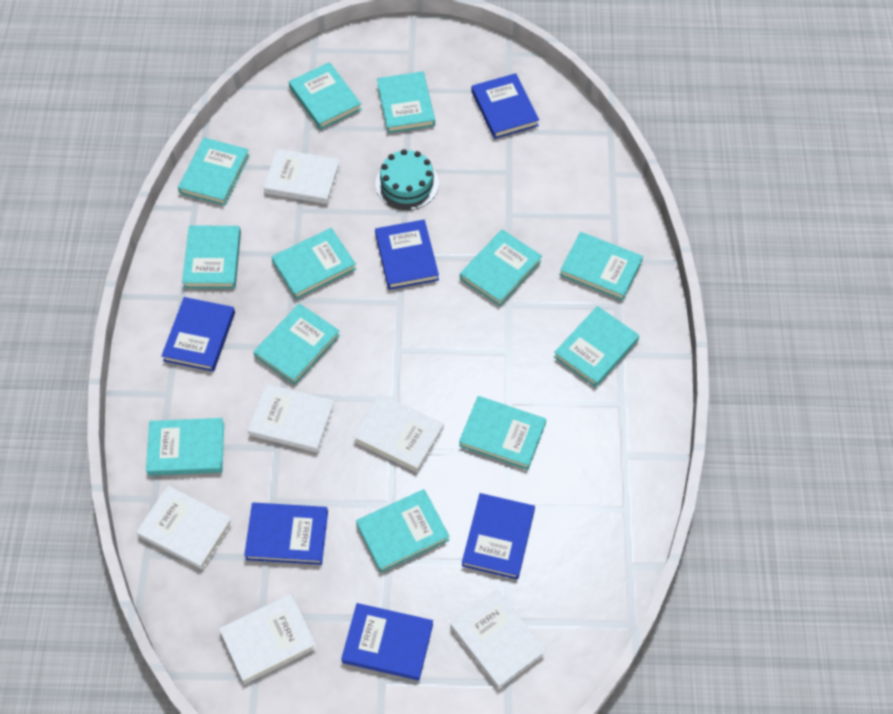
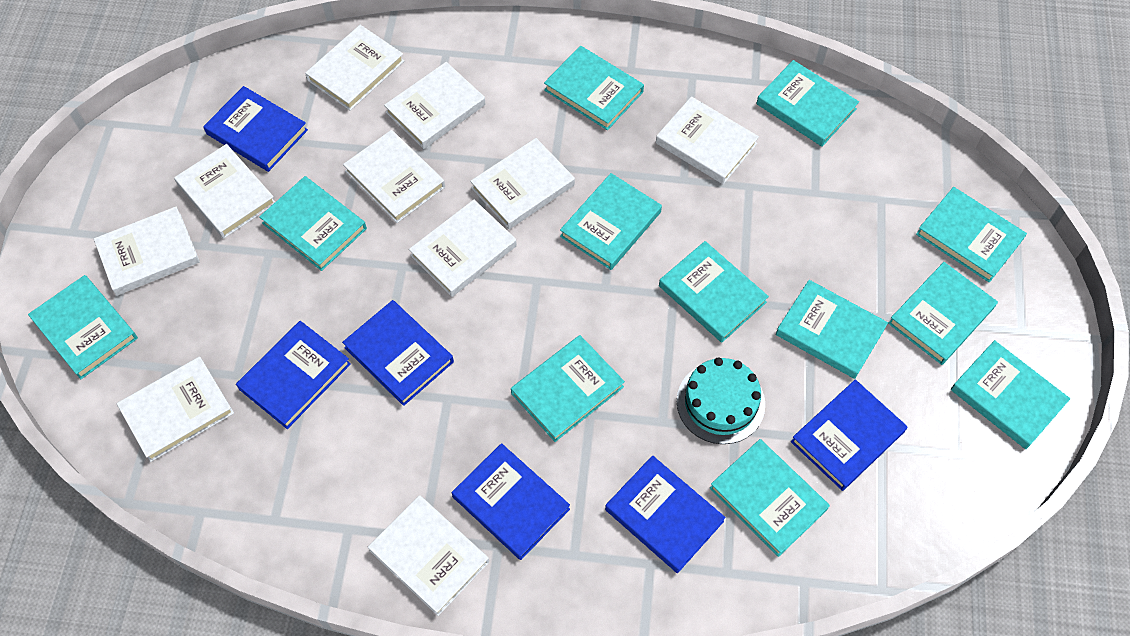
white book: 6 -> 10

